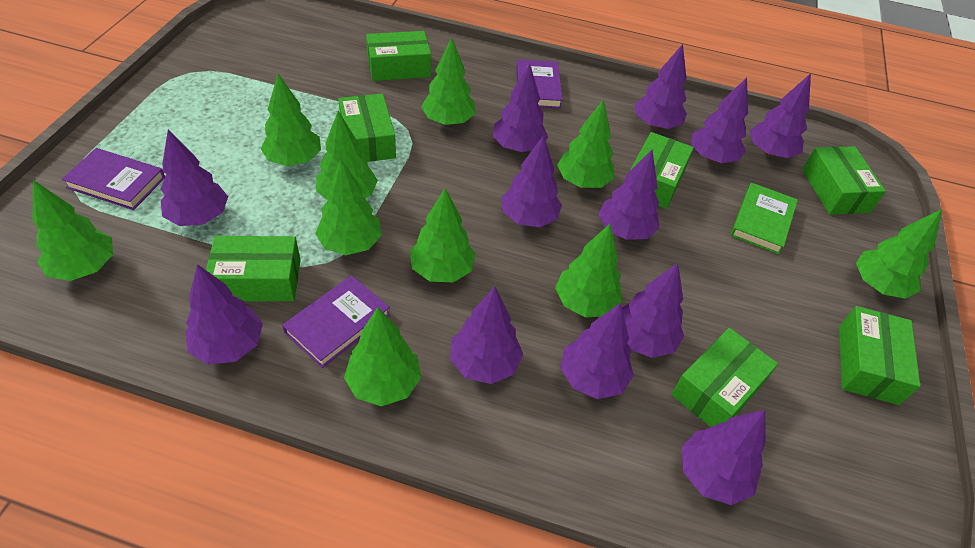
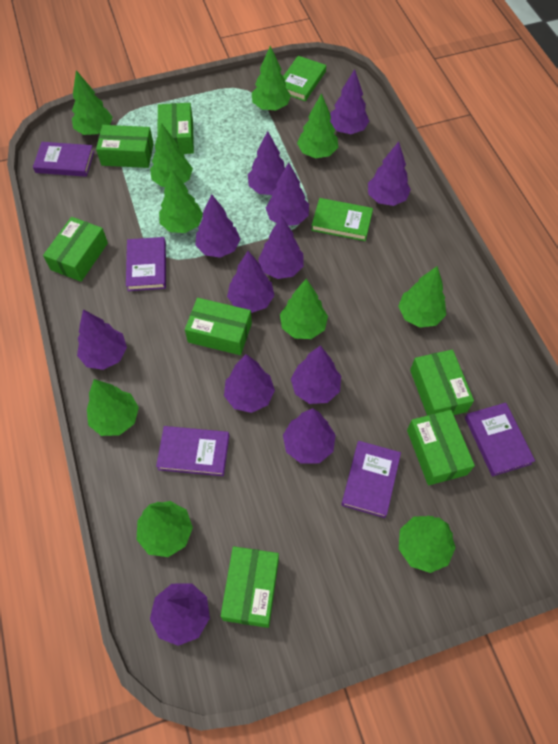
green book: 1 -> 2
purple book: 3 -> 5

